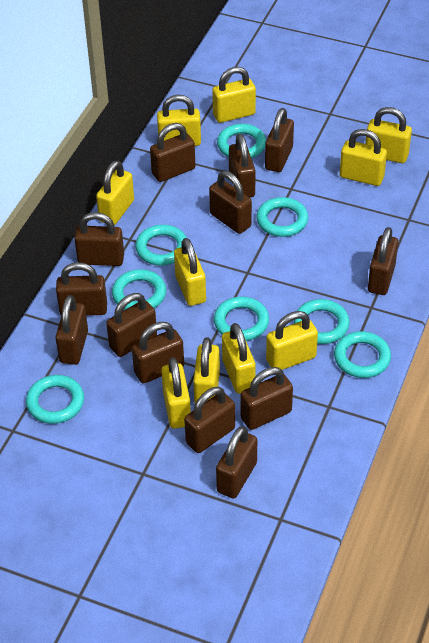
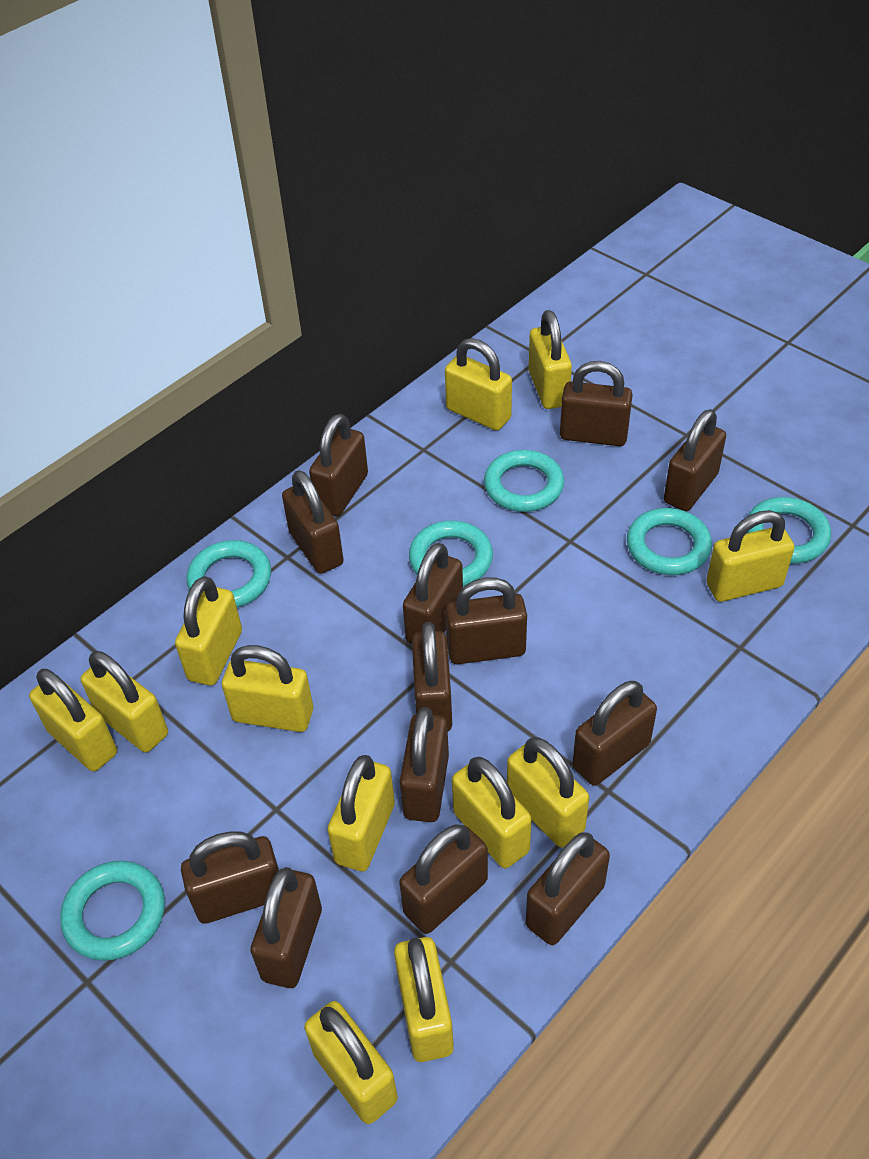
turquoise ring: 8 -> 6
yellow padlock: 10 -> 12

